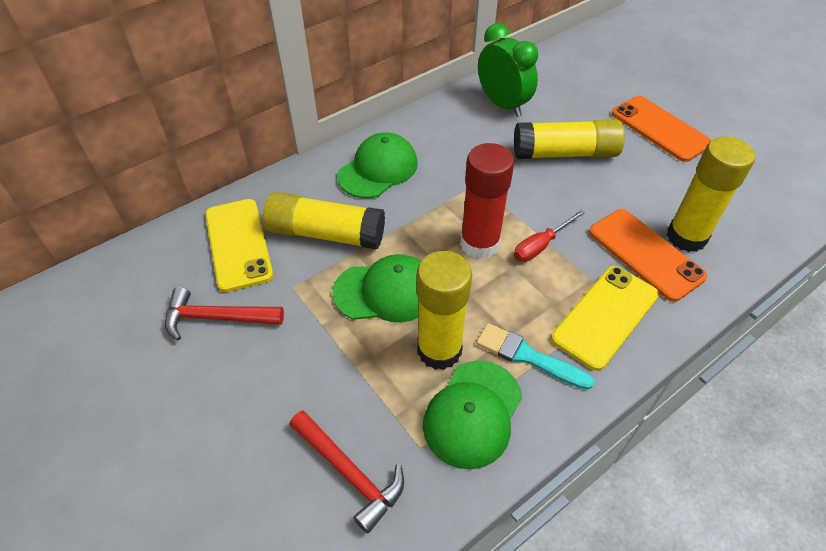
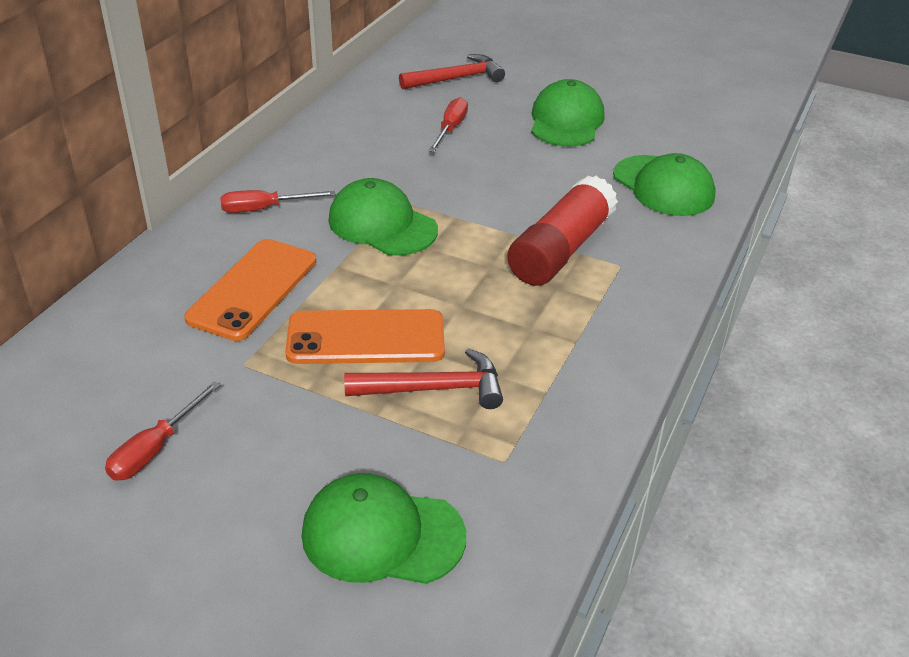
green cap: 3 -> 4
green clock: 1 -> 0
red screwdriver: 1 -> 3
turquoise brush: 1 -> 0
yellow glue stick: 4 -> 0
yellow phone: 2 -> 0

